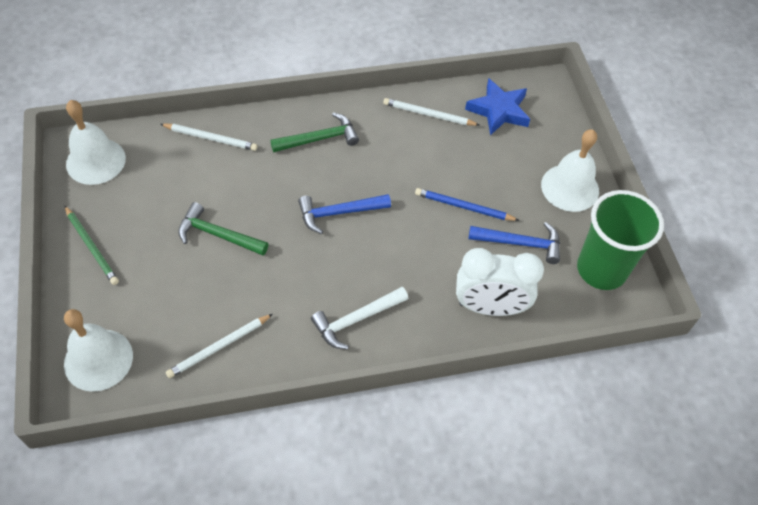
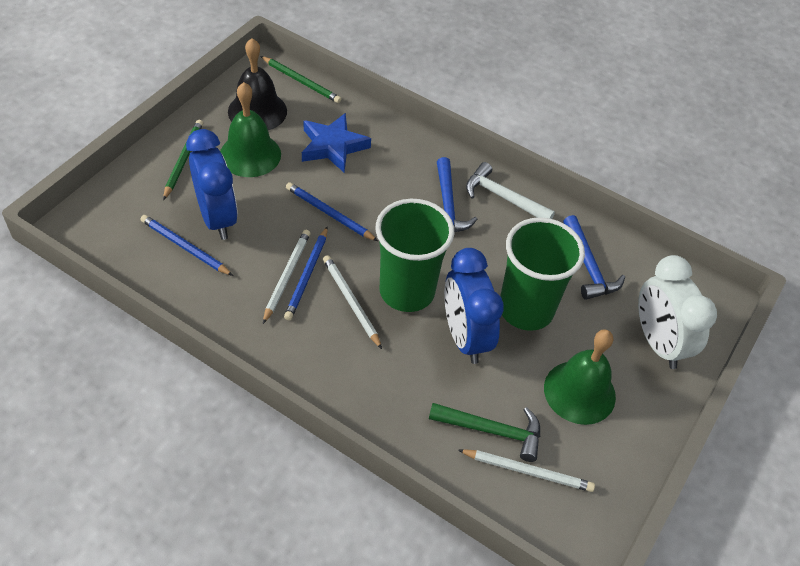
black bell: 0 -> 1
blue clock: 0 -> 2
blue pencil: 1 -> 3
green bell: 0 -> 2
green cup: 1 -> 2
green hammer: 2 -> 1
green pencil: 1 -> 2
white bell: 3 -> 0

